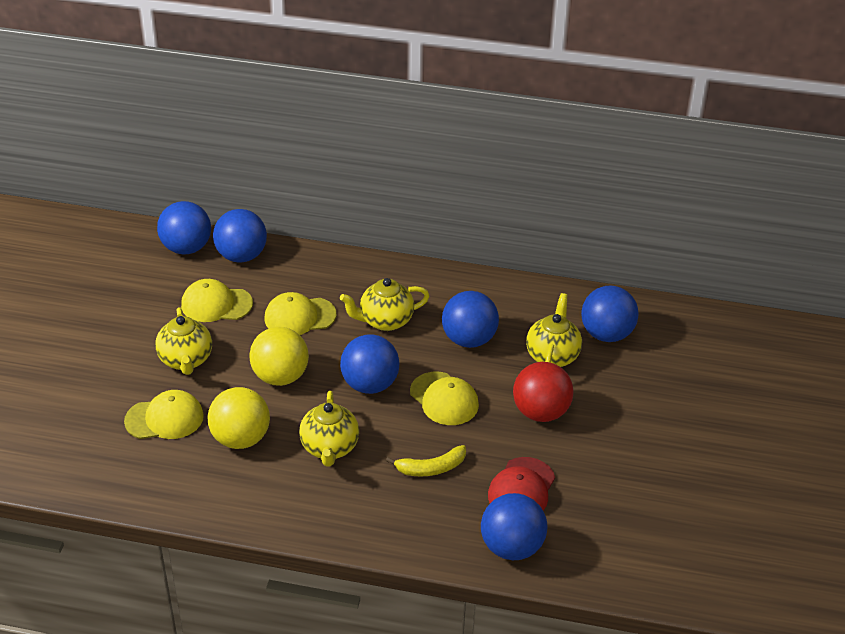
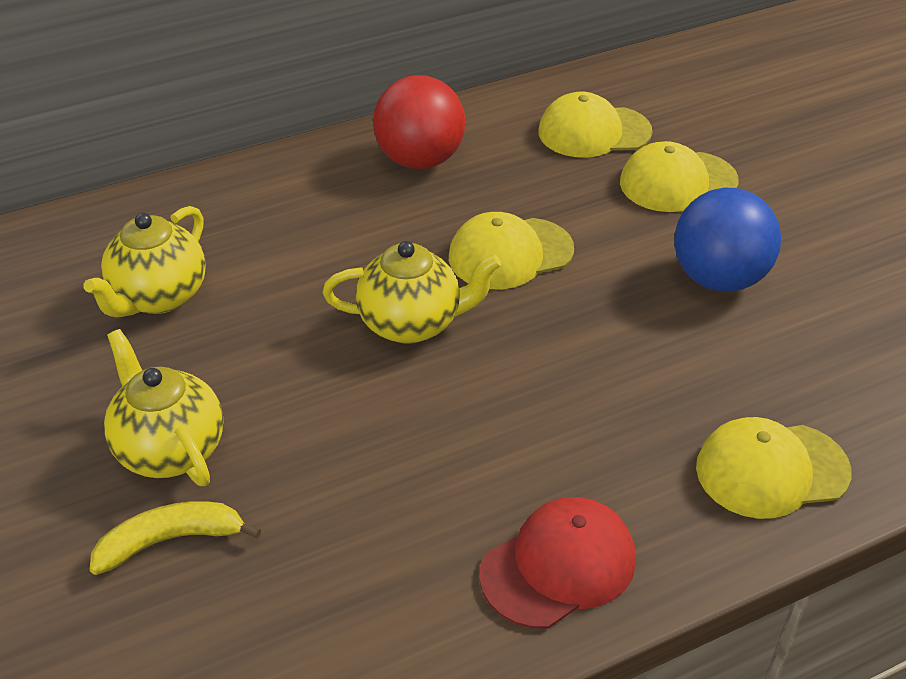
blue ball: 6 -> 1
yellow ball: 2 -> 0
yellow teapot: 4 -> 3

